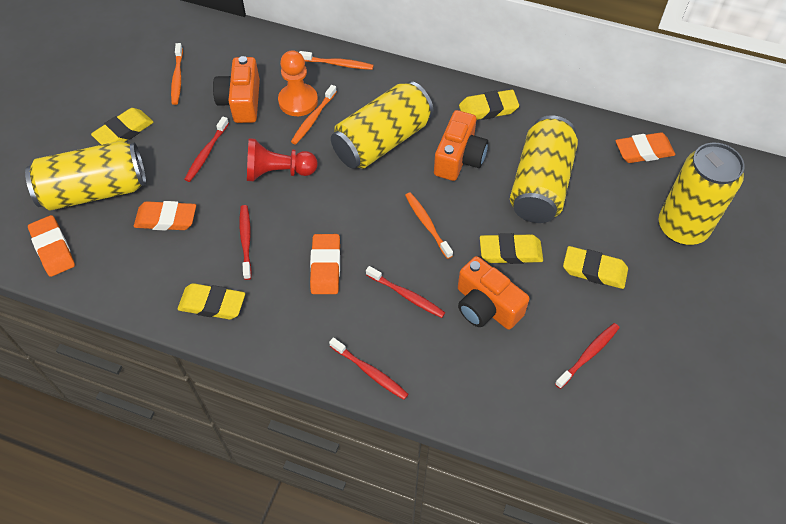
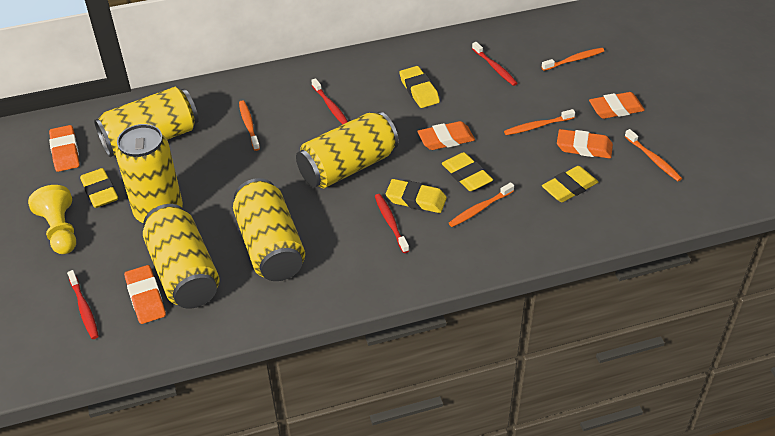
orange camera: 3 -> 0
orange eraser: 4 -> 5
orange pawn: 1 -> 0
orange toothbrush: 4 -> 5
red pawn: 1 -> 0
red toothbrush: 5 -> 4
yellow can: 4 -> 5
yellow pawn: 0 -> 1

